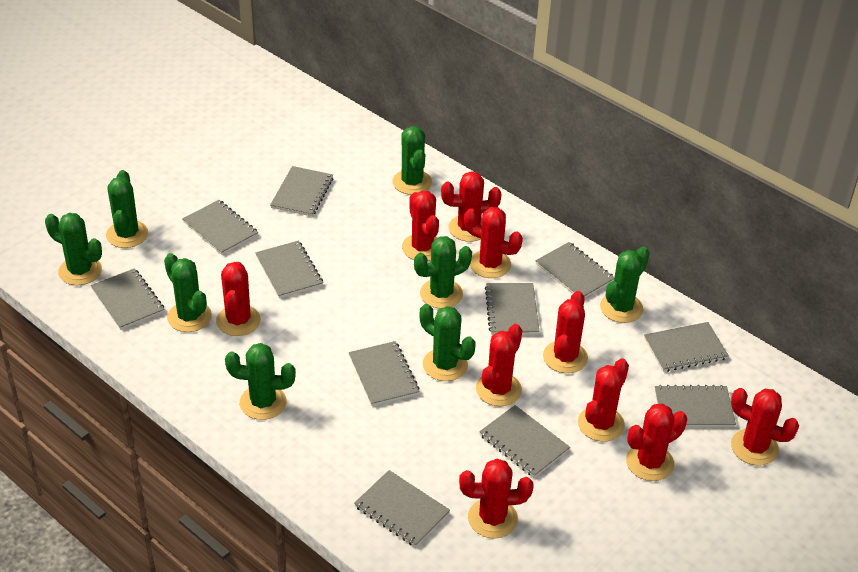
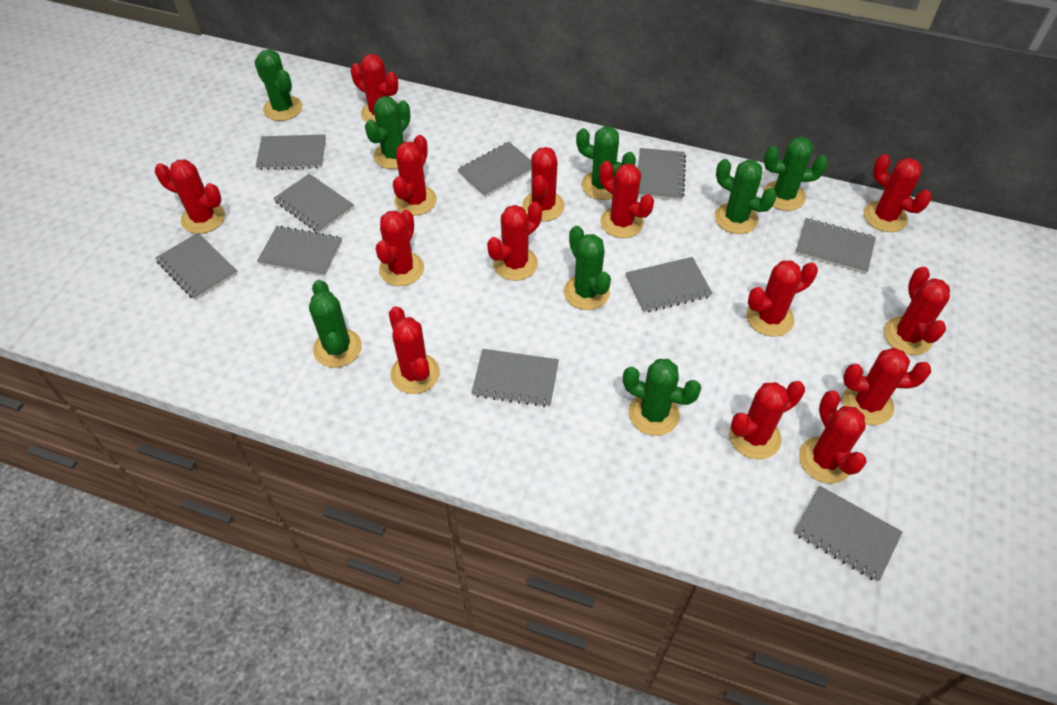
grey notebook: 11 -> 10
red cactus: 10 -> 14

